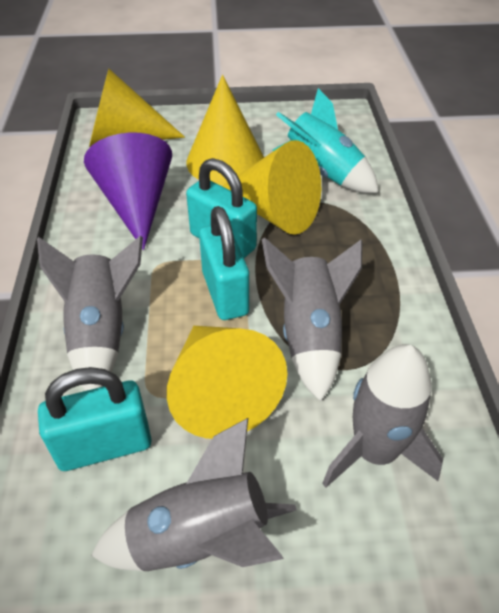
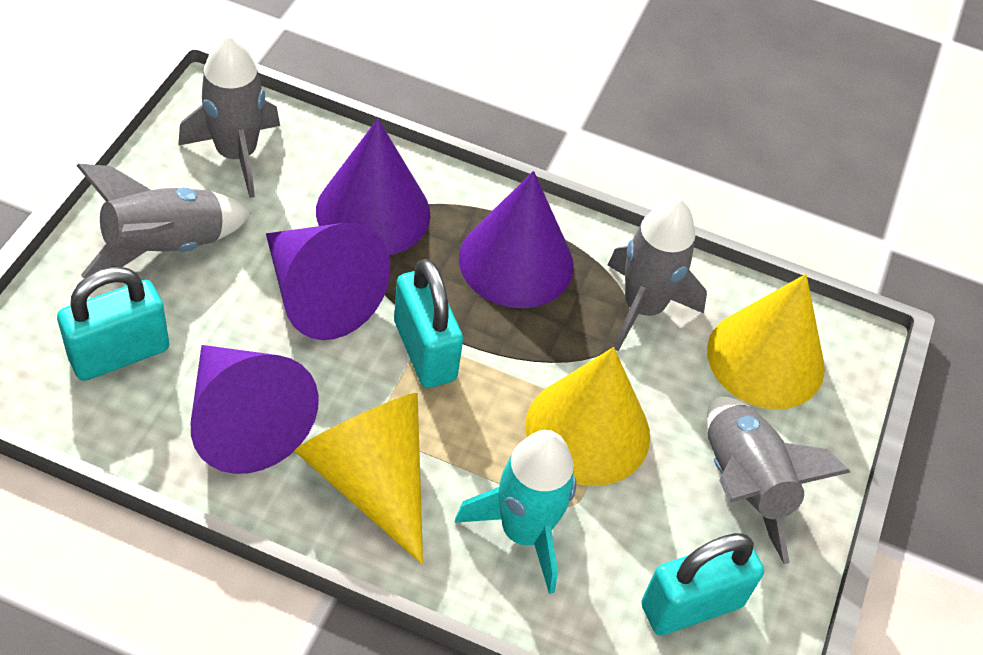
purple cone: 1 -> 4
yellow cone: 4 -> 3

